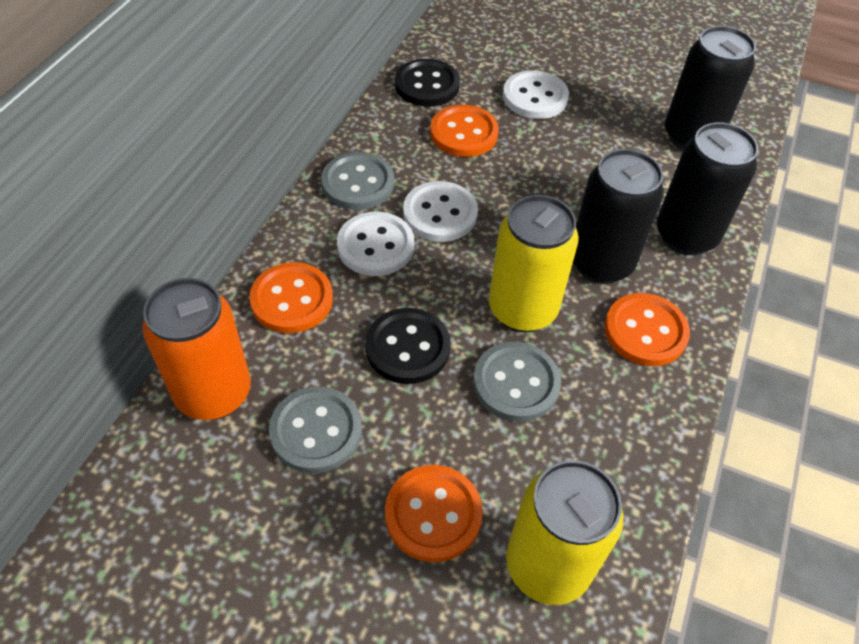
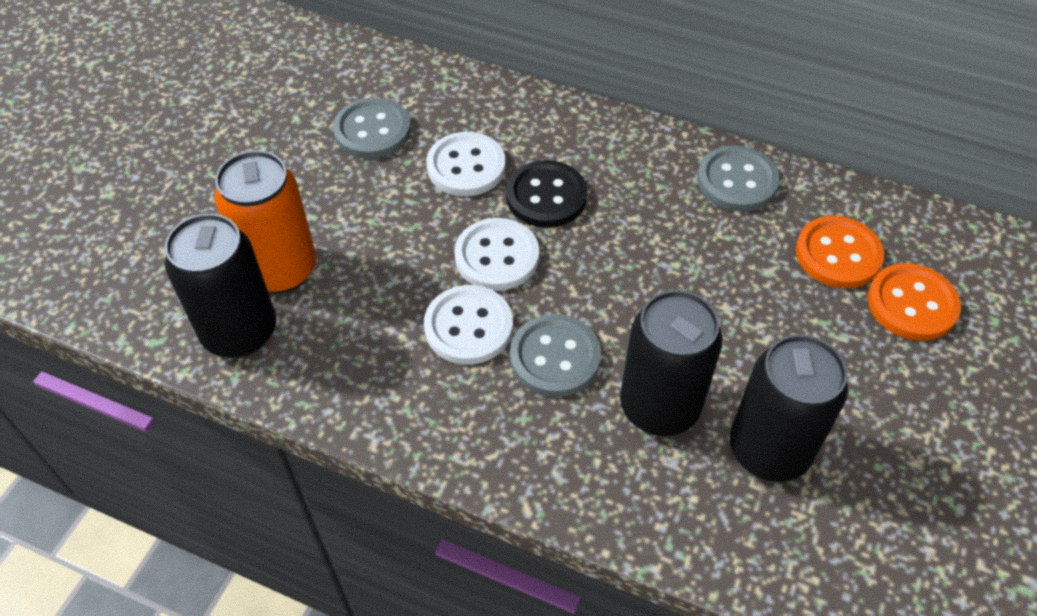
black button: 2 -> 1
orange button: 4 -> 2
yellow can: 2 -> 0

